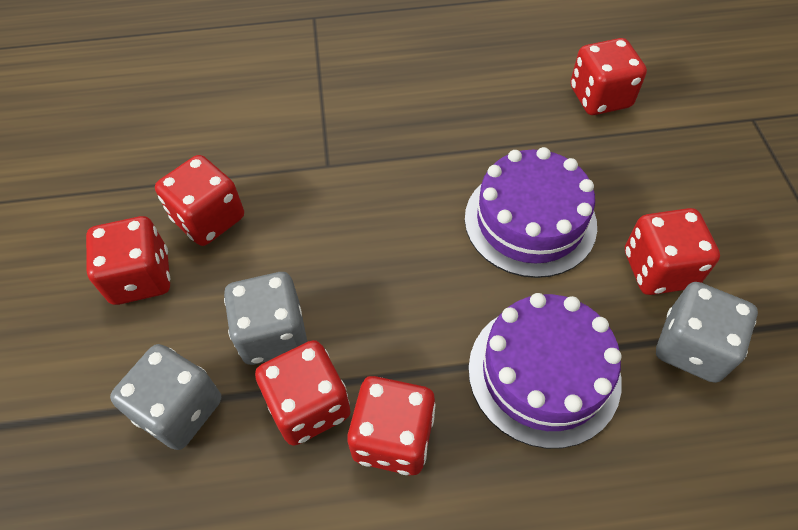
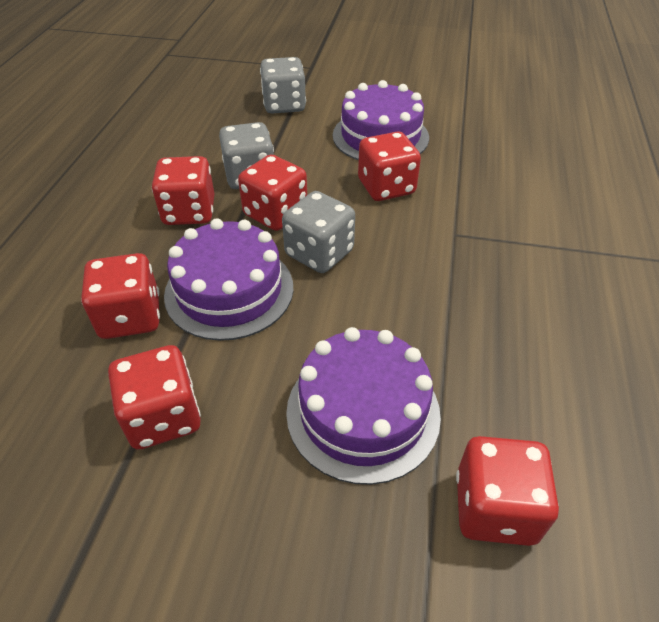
purple cake: 2 -> 3

